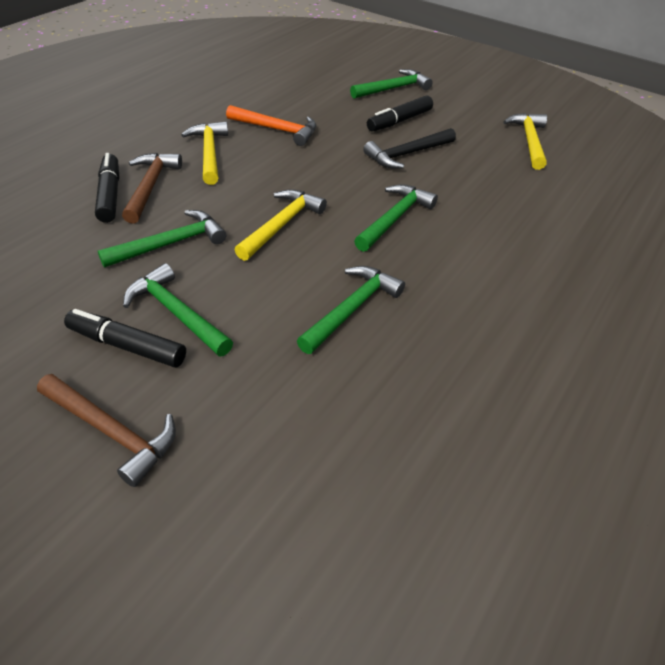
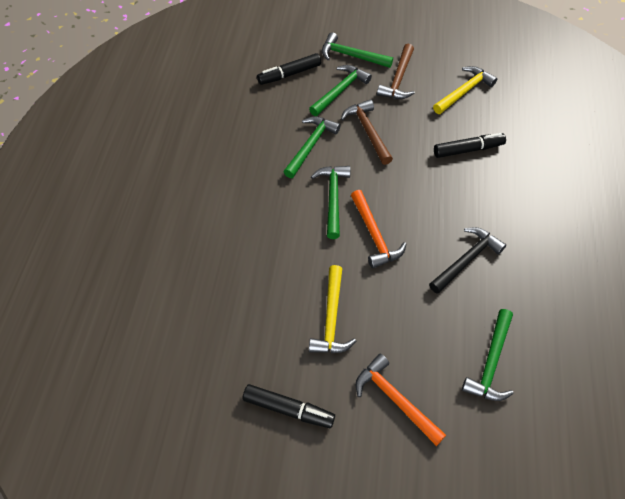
orange hammer: 1 -> 2
yellow hammer: 3 -> 2

